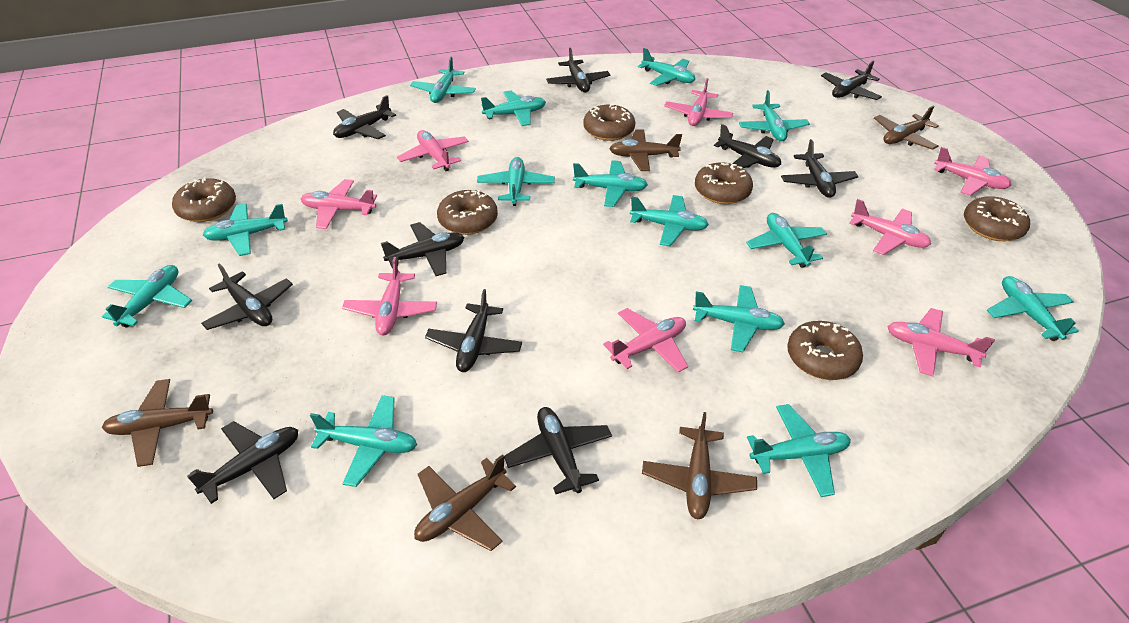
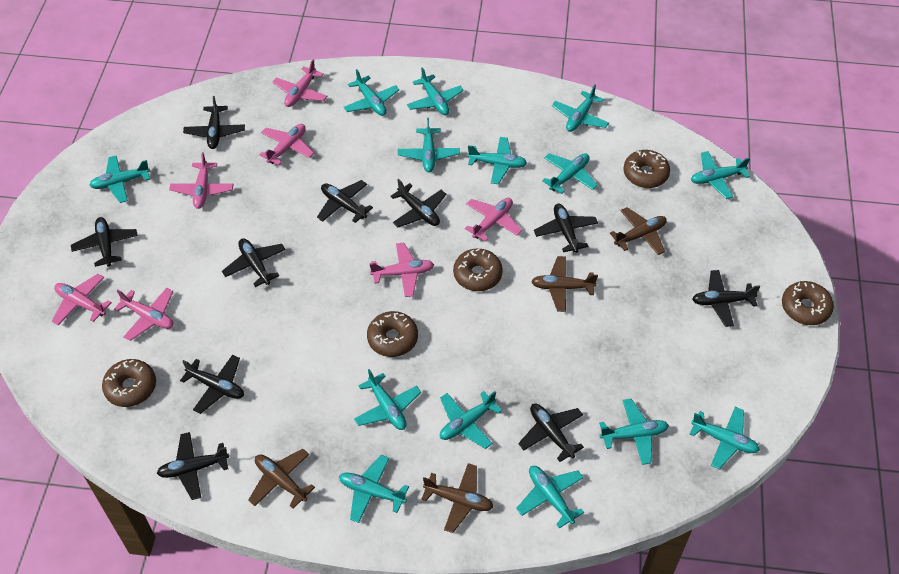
brown donut: 6 -> 5
brown plane: 5 -> 4
pink plane: 8 -> 7

